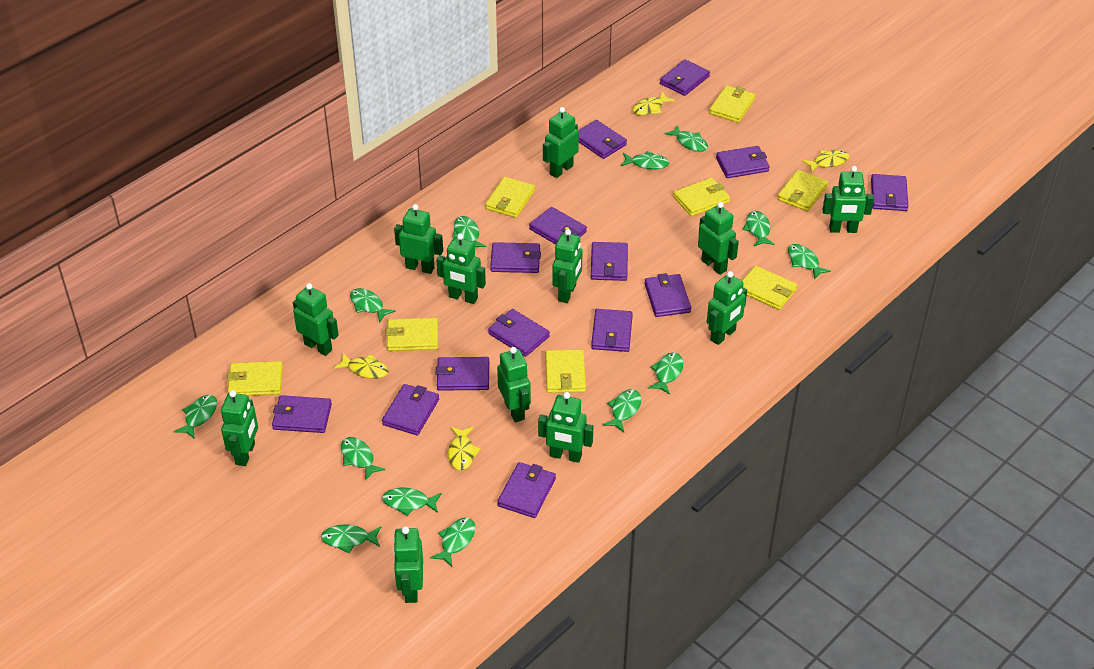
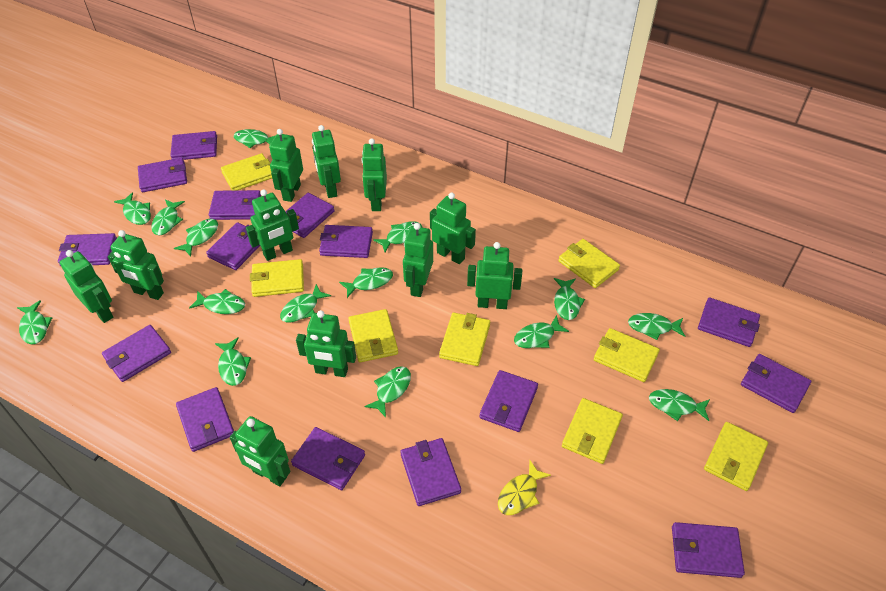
green fish: 13 -> 15
green robot: 12 -> 11
purple wallet: 14 -> 15
yellow fish: 4 -> 1

